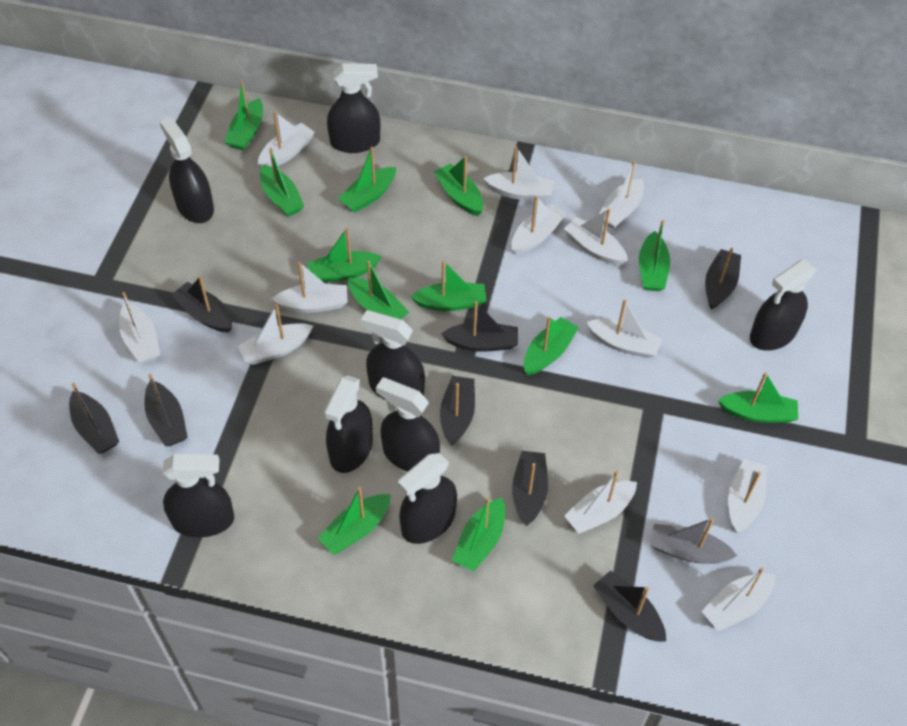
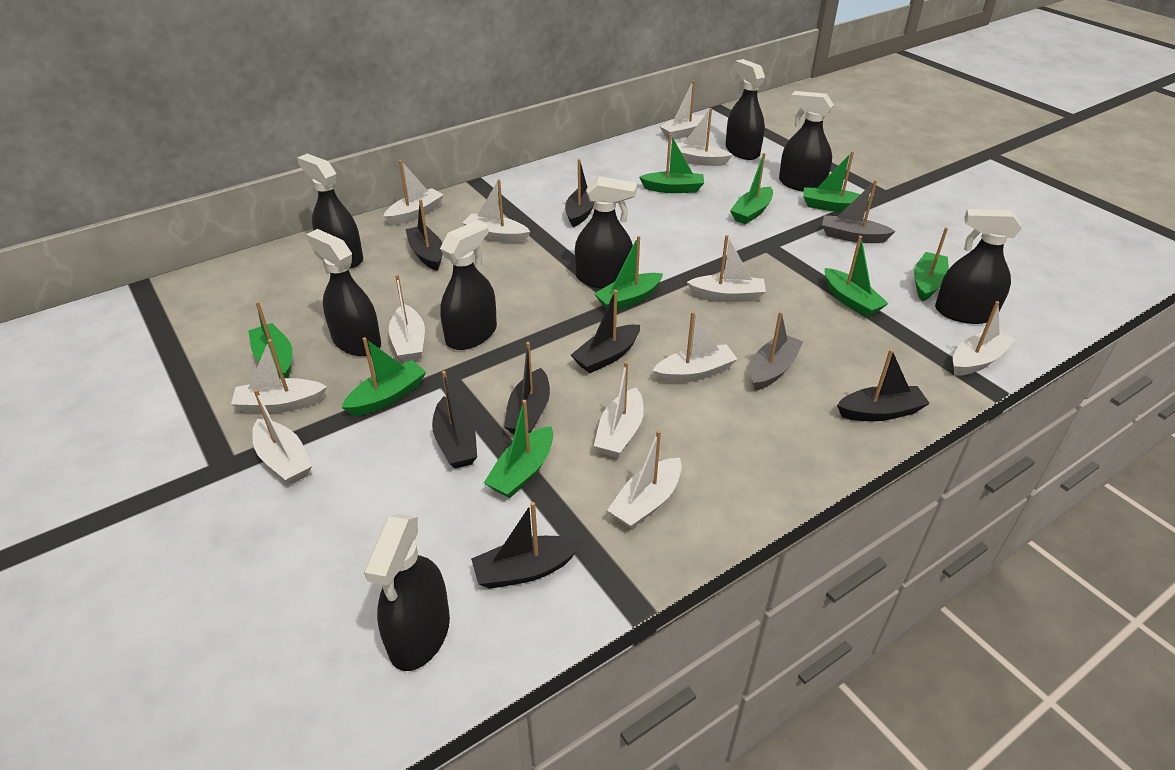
black boat: 8 -> 7
green boat: 12 -> 9
grey boat: 1 -> 2

